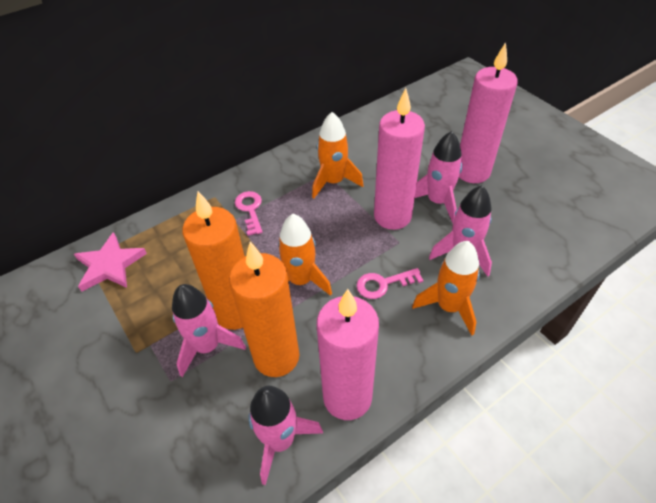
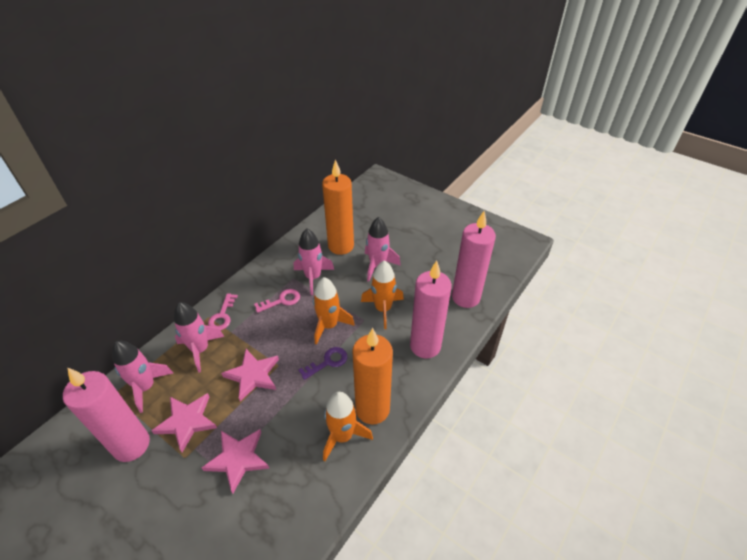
pink star: 1 -> 3
purple key: 0 -> 1

